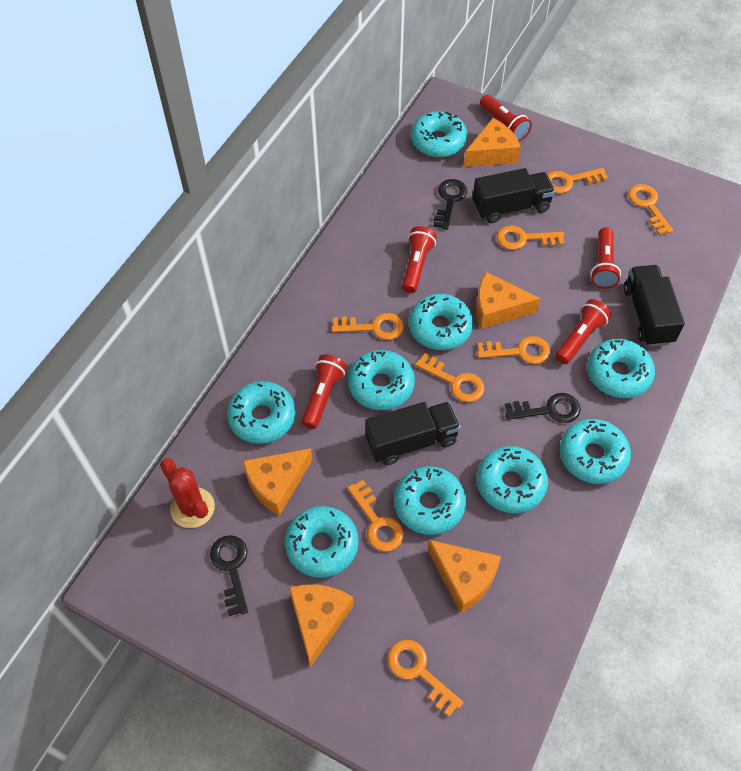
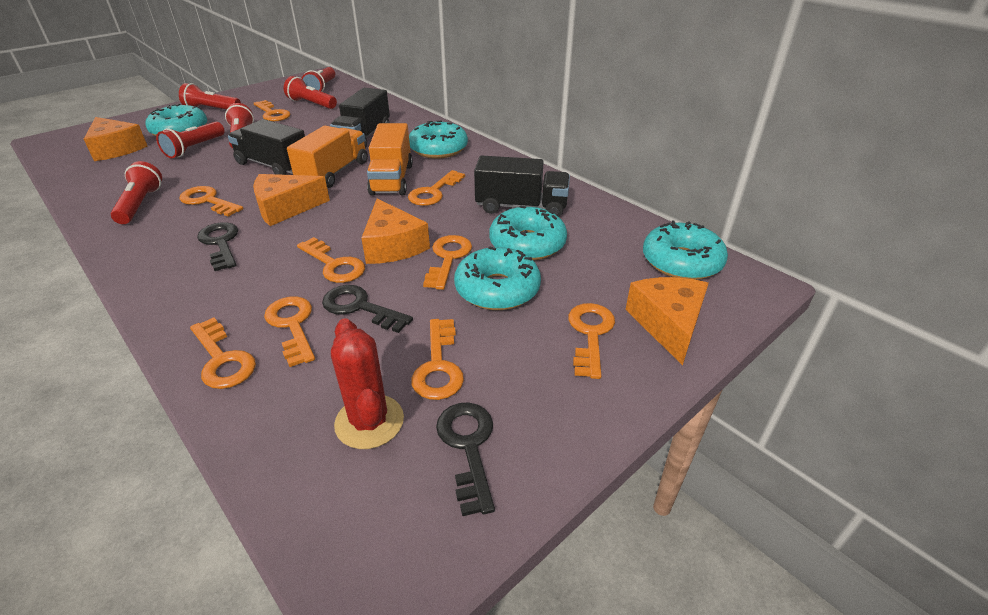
orange cheese: 5 -> 4
orange key: 8 -> 9
orange truck: 0 -> 2
red flashlight: 5 -> 6
turquoise donut: 9 -> 5

